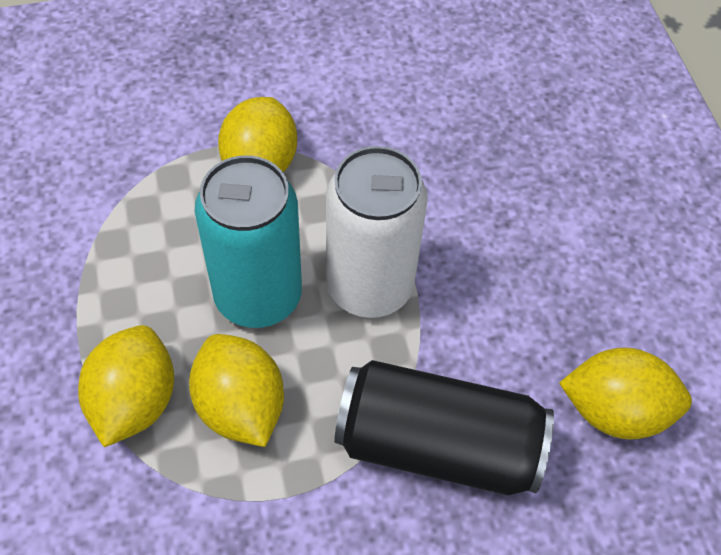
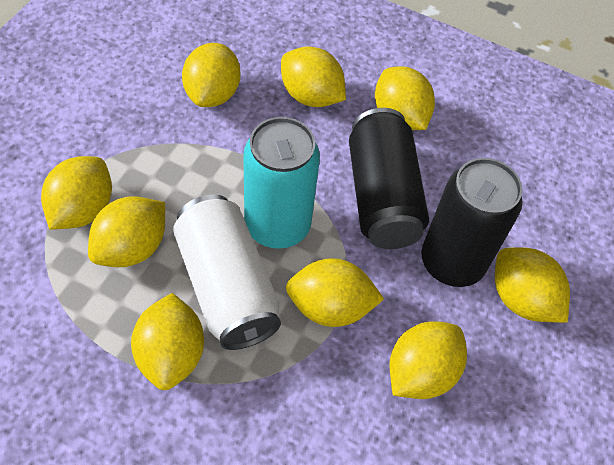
black can: 1 -> 2
yellow lemon: 4 -> 9

